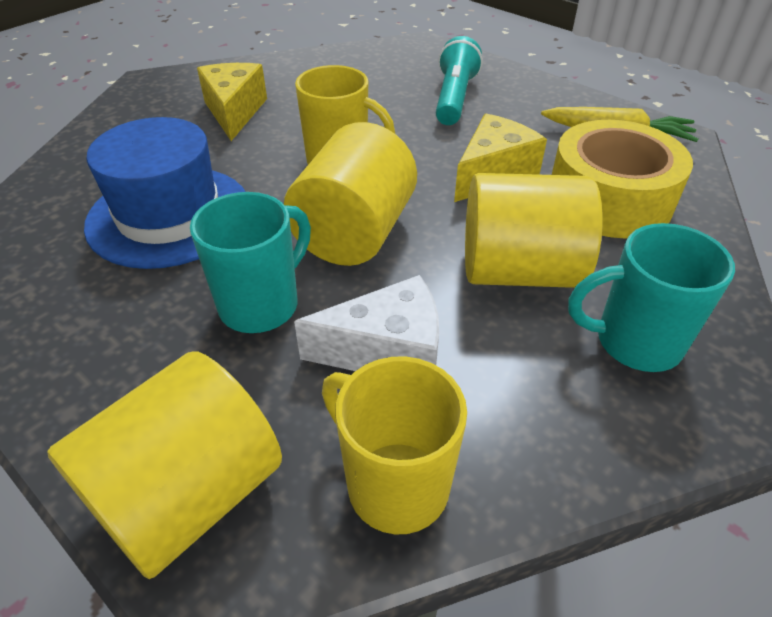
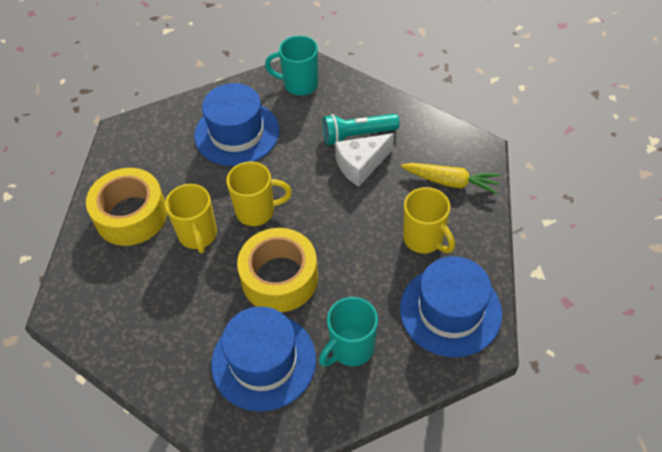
blue hat: 1 -> 3
yellow cheese: 2 -> 0
yellow cylinder: 3 -> 0
yellow mug: 2 -> 3
yellow tape: 1 -> 2

